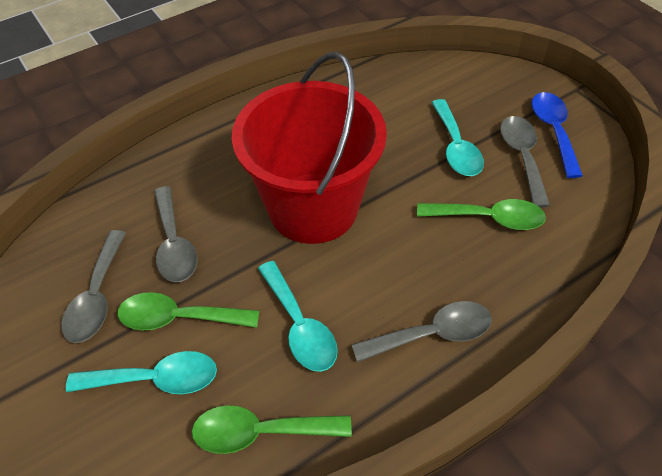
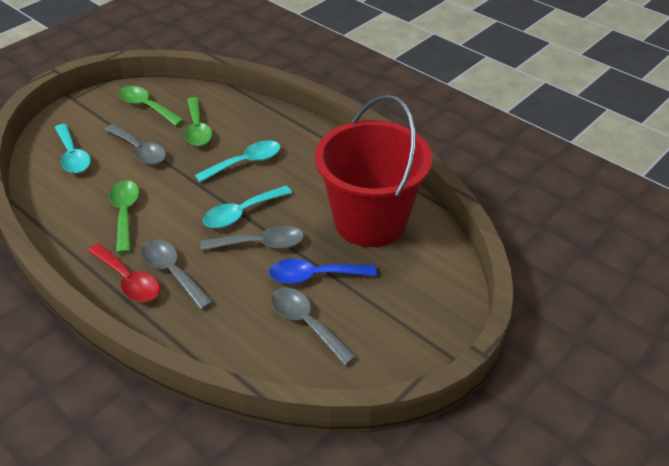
red spoon: 0 -> 1

